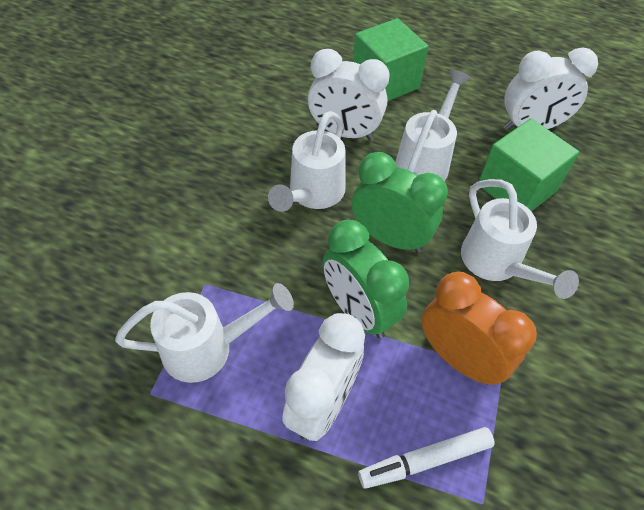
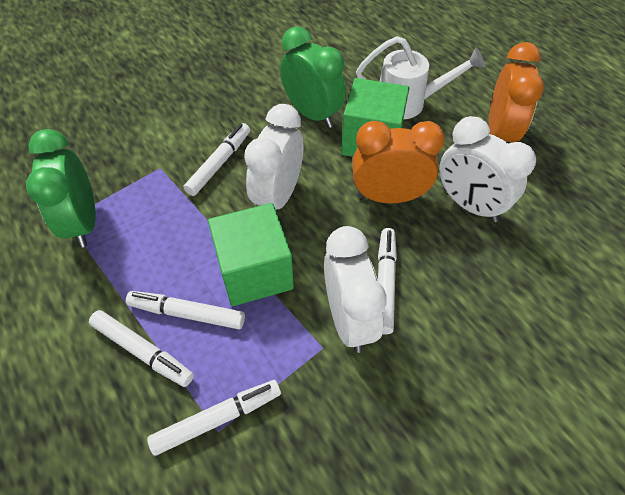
orange clock: 1 -> 2
white marker: 1 -> 5
white watering can: 4 -> 1

